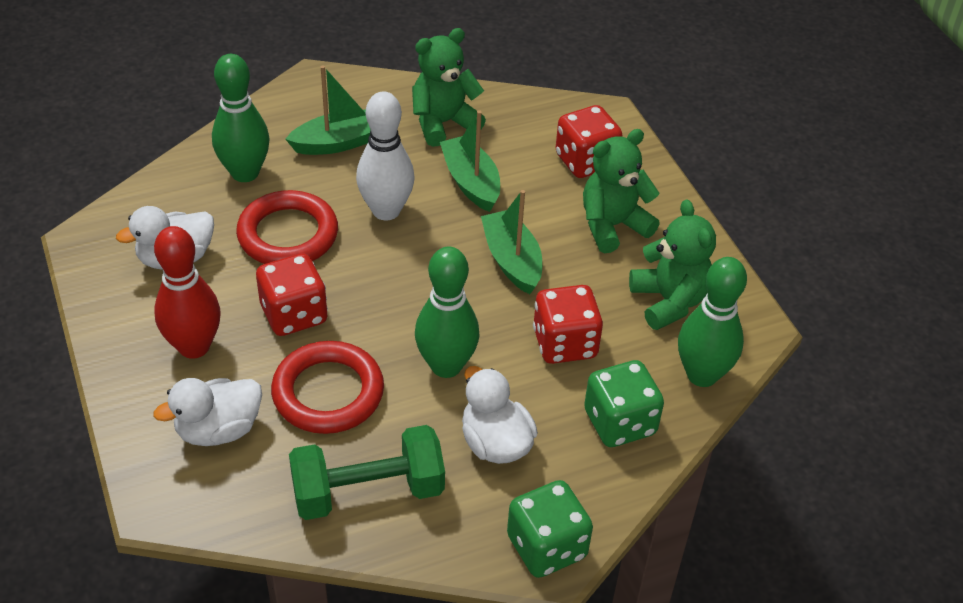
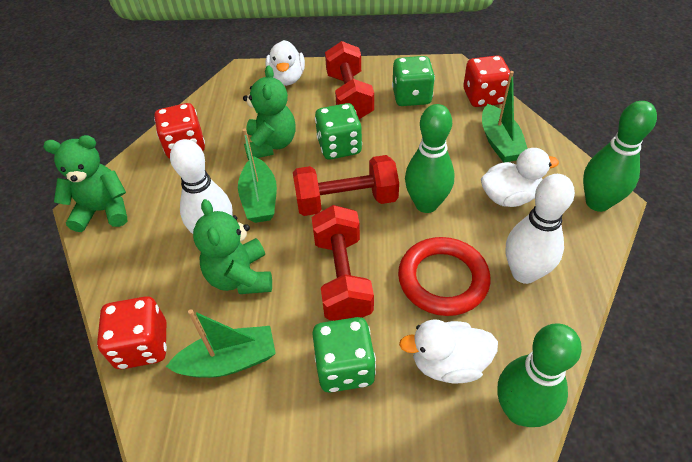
green dice: 2 -> 3
green dumbbell: 1 -> 0
red bowling pin: 1 -> 0
red dumbbell: 0 -> 3
red ring: 2 -> 1
white bowling pin: 1 -> 2

